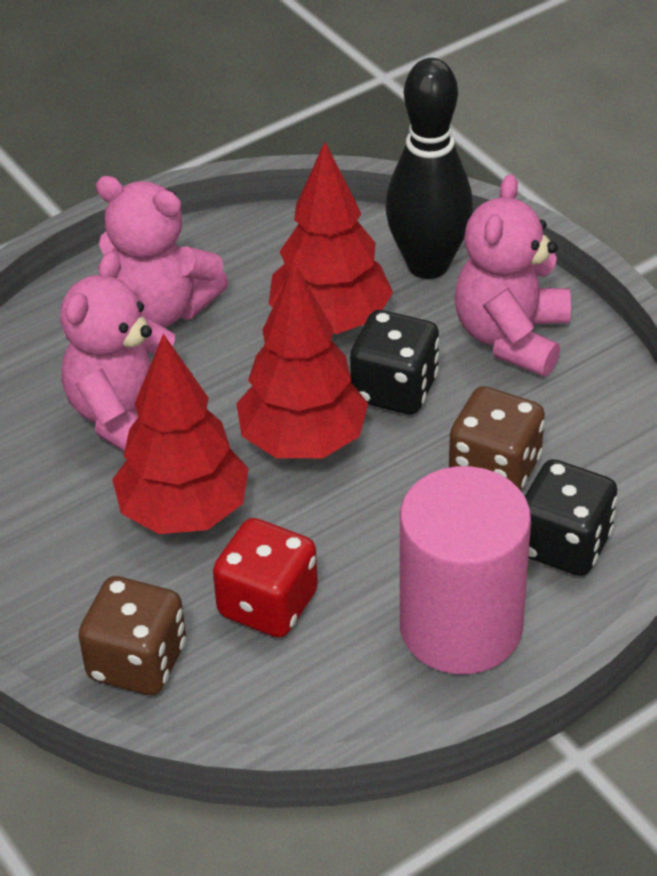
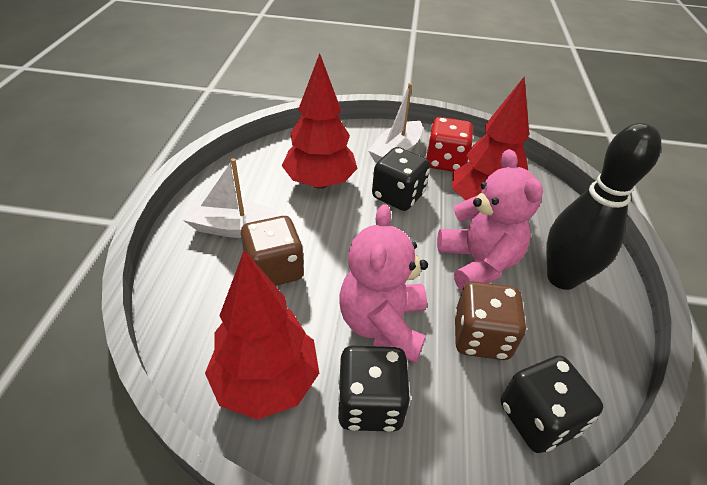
black dice: 2 -> 3
pink cylinder: 1 -> 0
pink teddy bear: 3 -> 2
white boat: 0 -> 2

